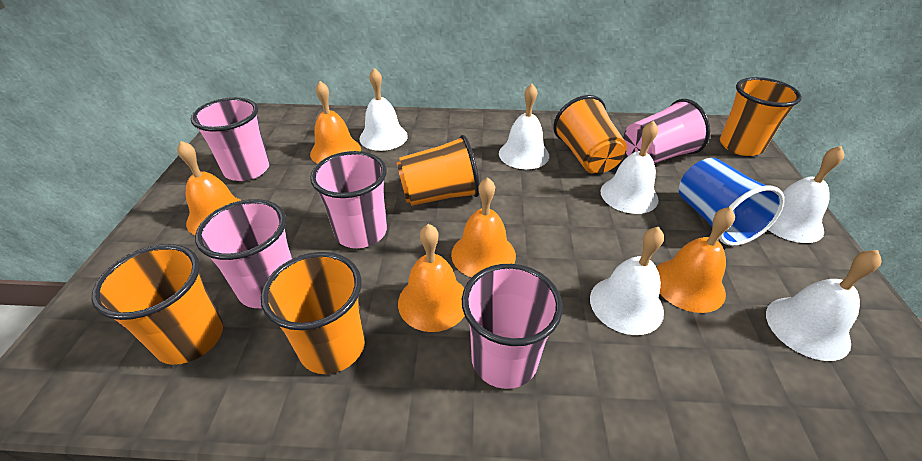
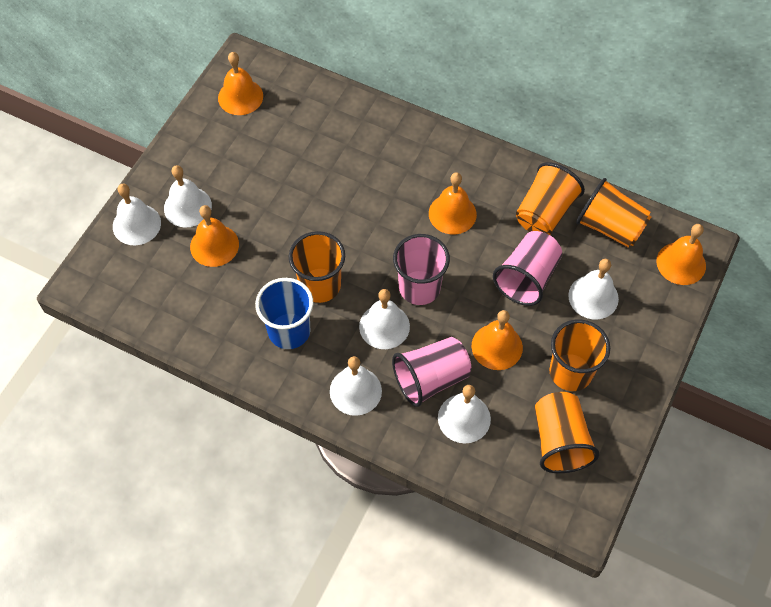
pink cup: 5 -> 3

